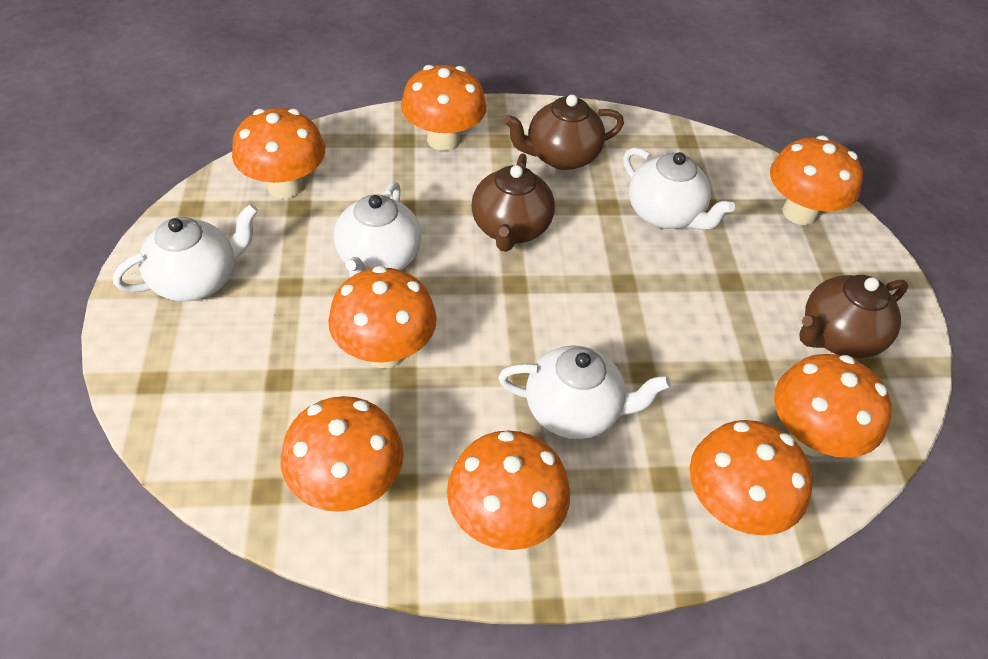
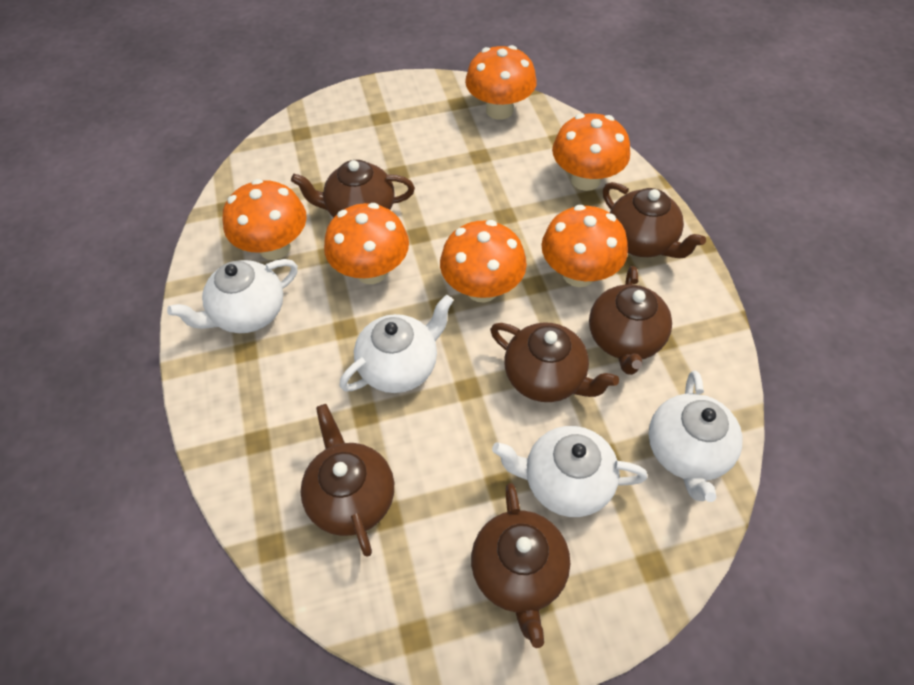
brown teapot: 3 -> 6
orange mushroom: 8 -> 6

